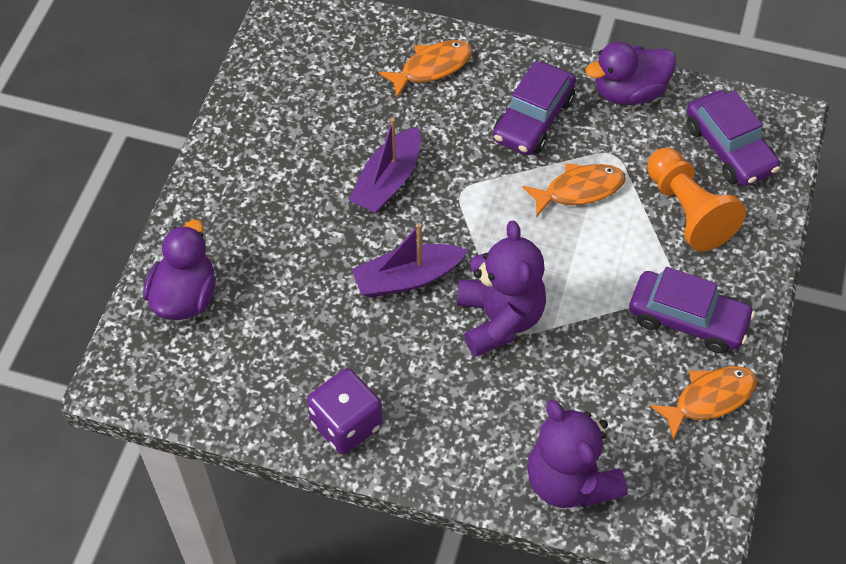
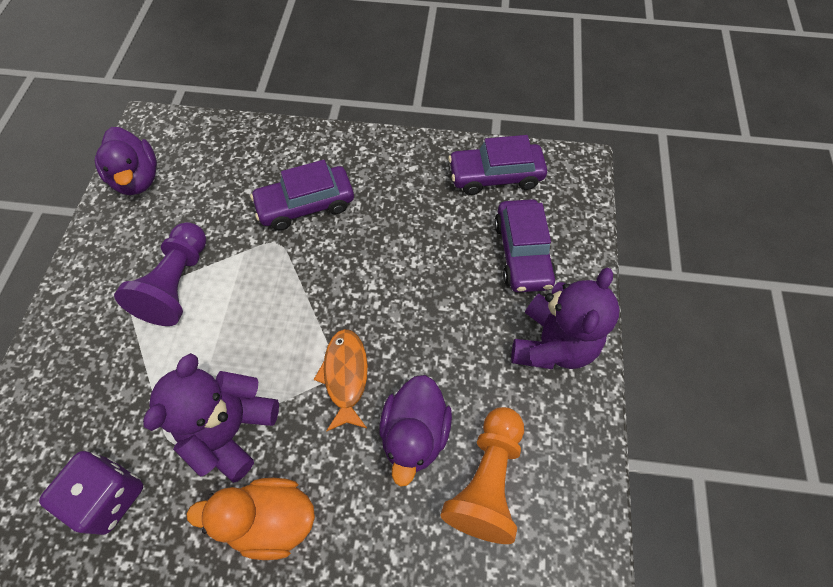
orange duck: 0 -> 1
orange fish: 3 -> 1
purple boat: 2 -> 0
purple pawn: 0 -> 1

